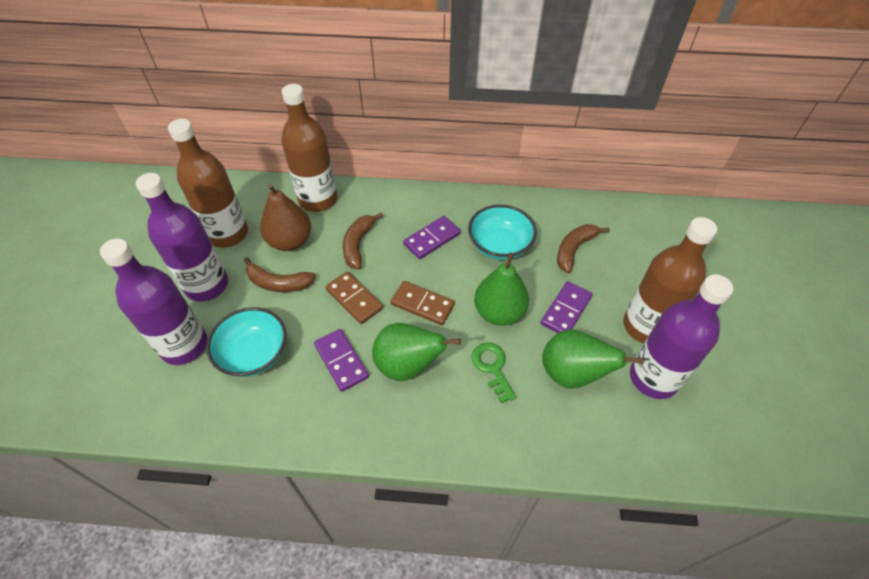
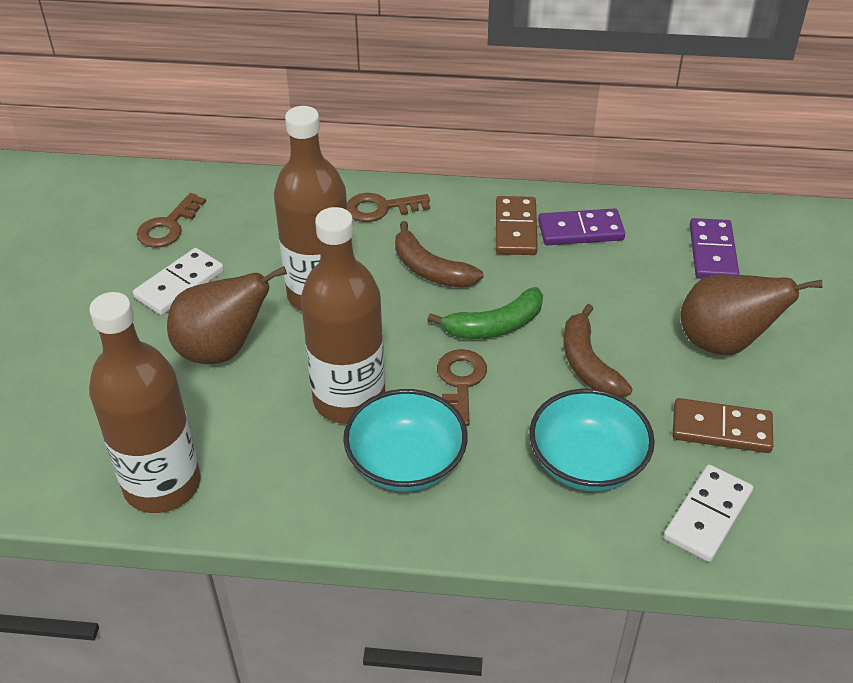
brown banana: 3 -> 2
brown key: 0 -> 3
brown pear: 1 -> 2
green banana: 0 -> 1
green key: 1 -> 0
green pear: 3 -> 0
purple bottle: 3 -> 0
purple domino: 3 -> 2
white domino: 0 -> 2

